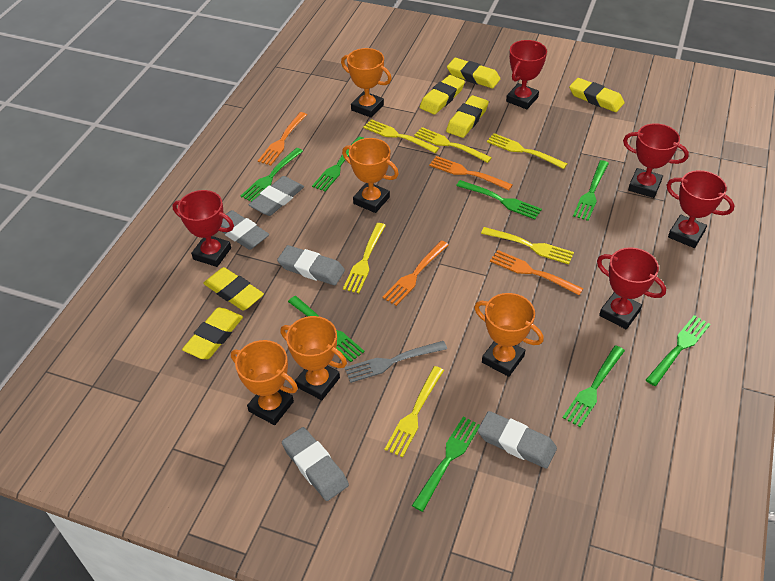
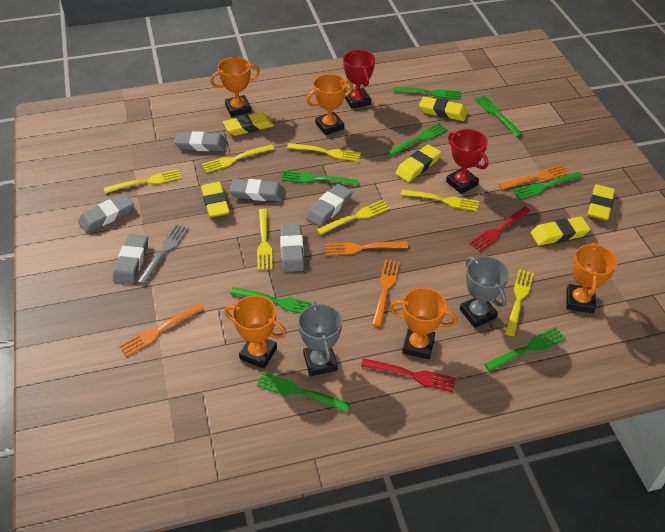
grey eraser: 5 -> 6
grey trophy: 0 -> 2
red fork: 0 -> 2
red trophy: 5 -> 2
yellow fork: 6 -> 7

